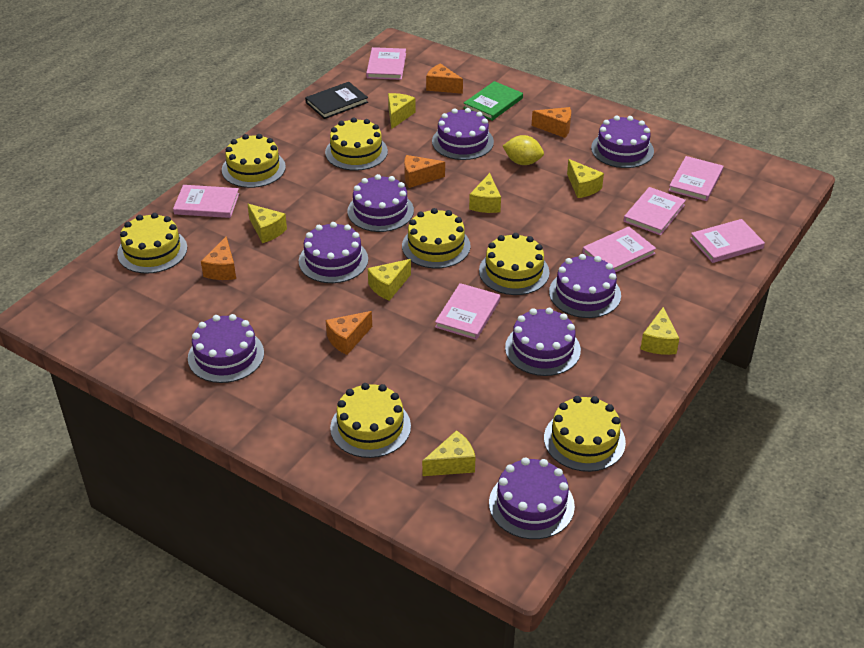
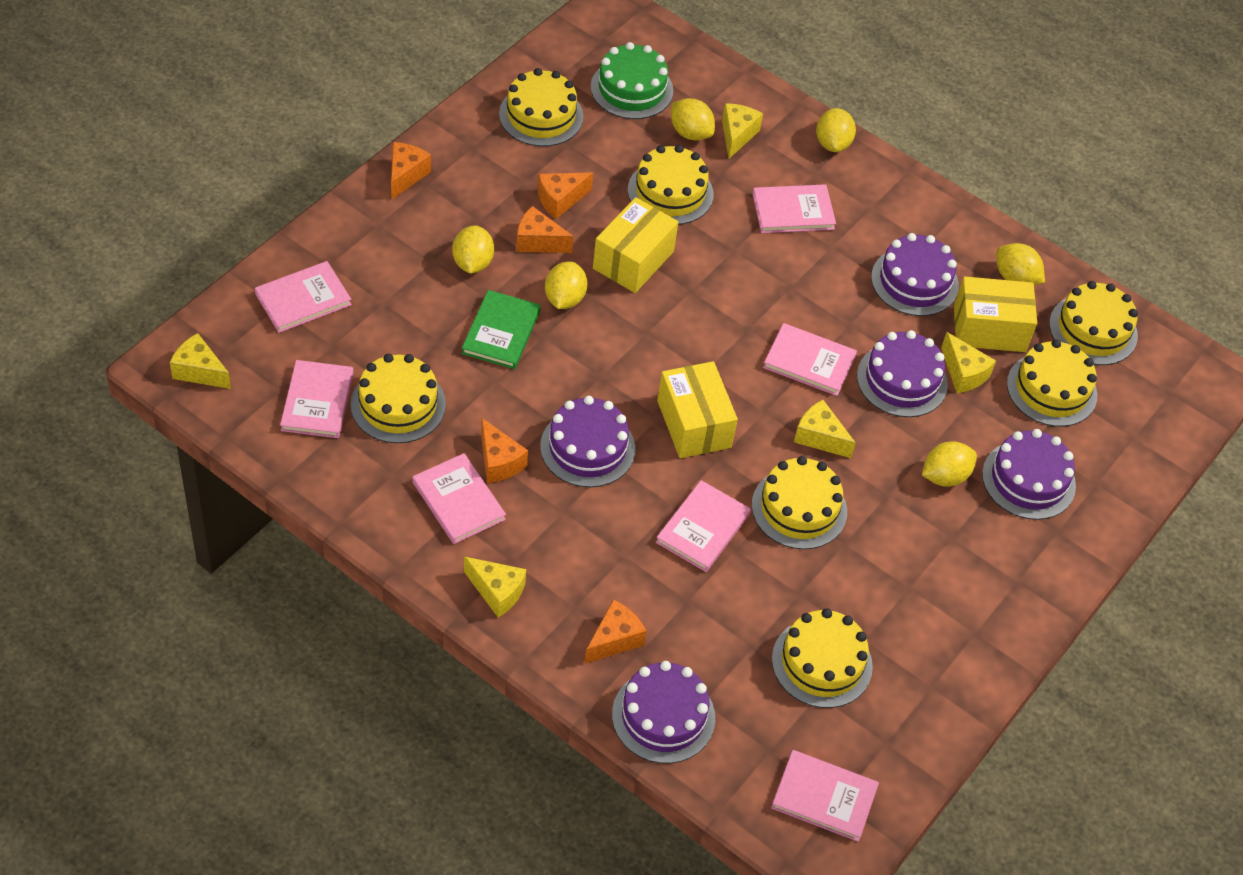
black book: 1 -> 0
green cake: 0 -> 1
purple cake: 8 -> 5
yellow box: 0 -> 3
yellow cheese: 7 -> 5
yellow lemon: 1 -> 6

